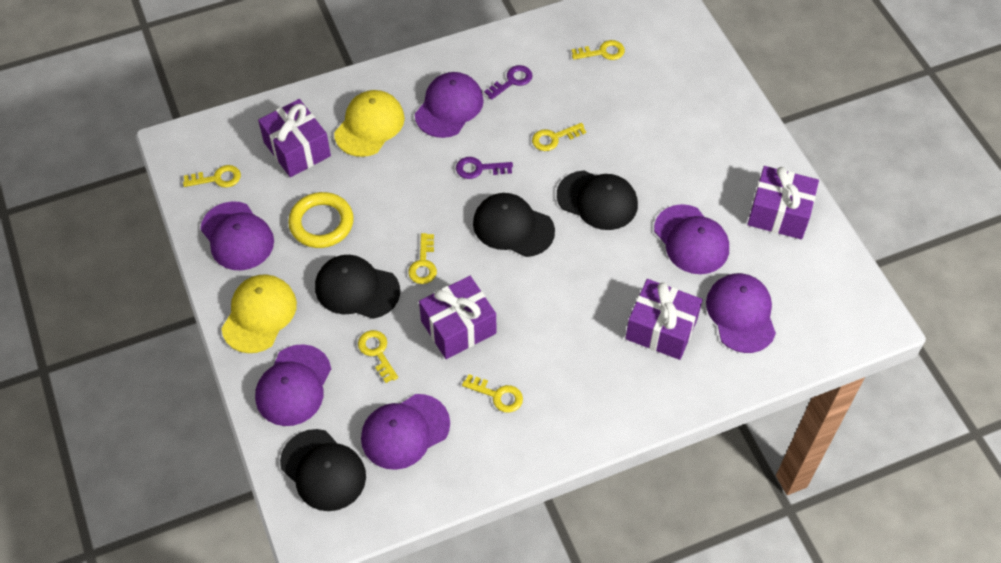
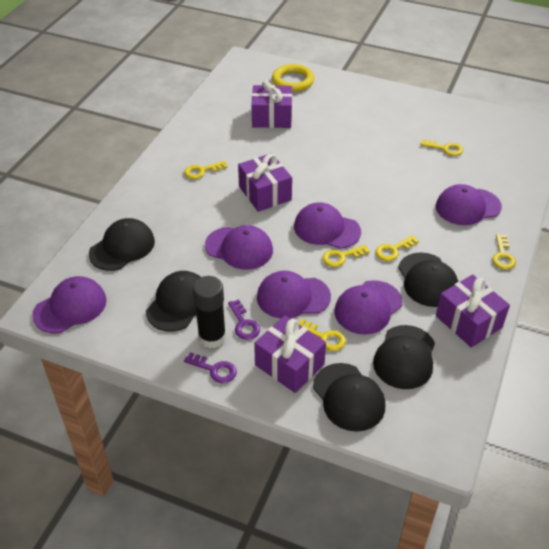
black cap: 4 -> 5
black glue stick: 0 -> 1
yellow cap: 2 -> 0

